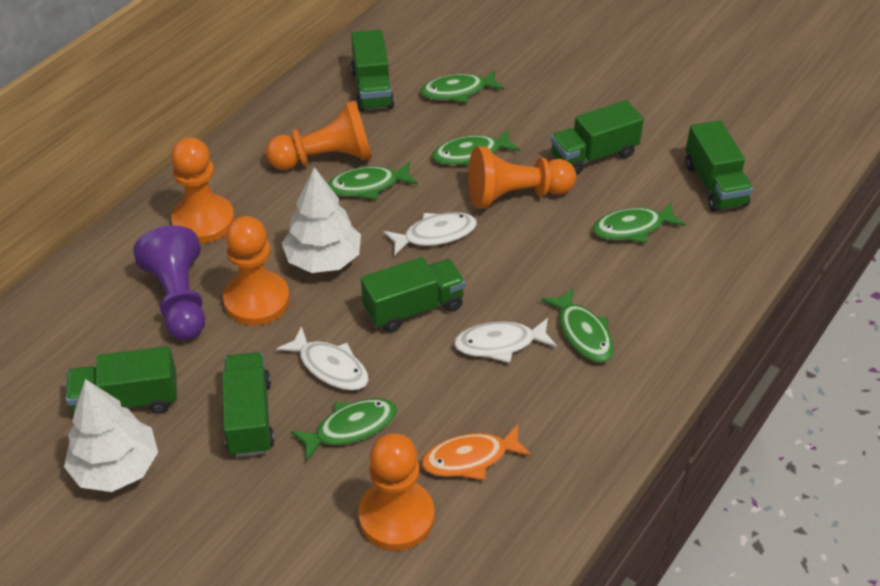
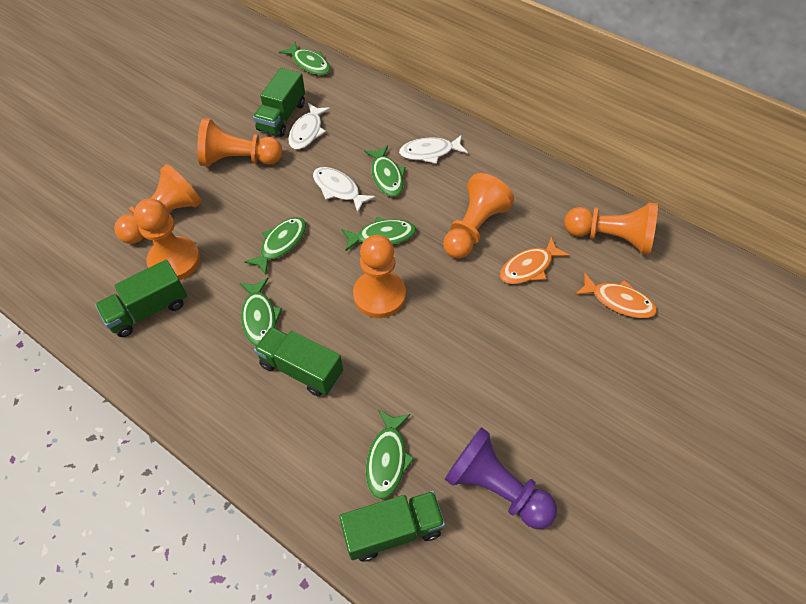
green truck: 6 -> 4
orange fish: 1 -> 2
orange pawn: 5 -> 6
white tree: 2 -> 0

